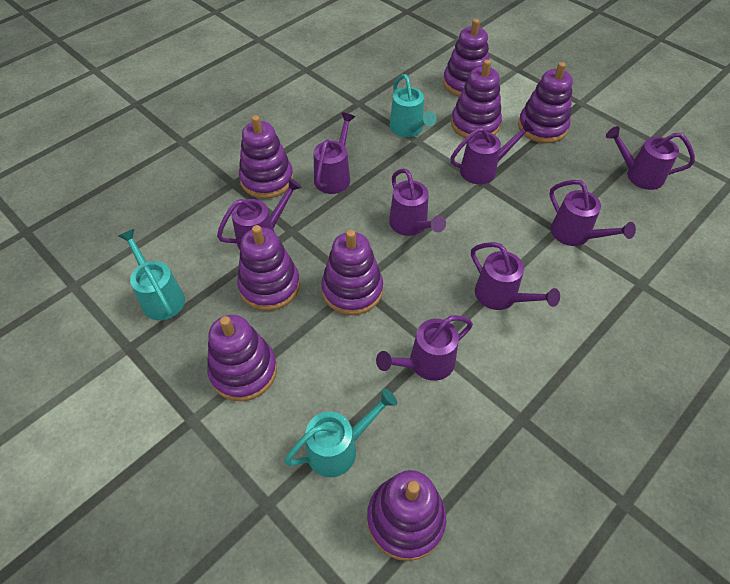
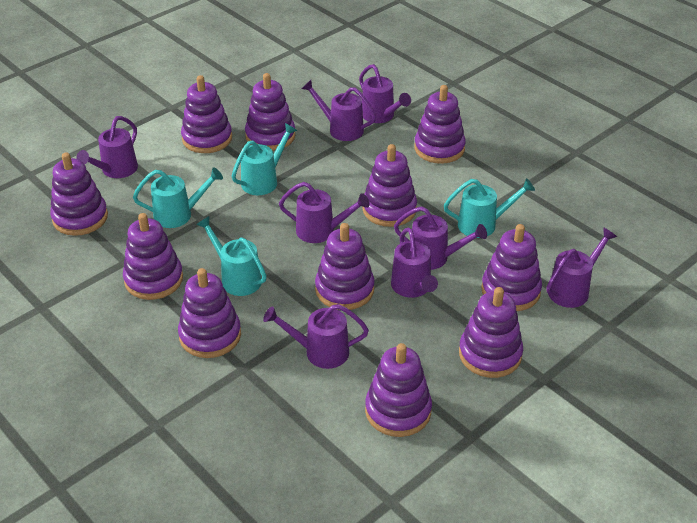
purple stacking toy: 8 -> 11
turquoise watering can: 3 -> 4

